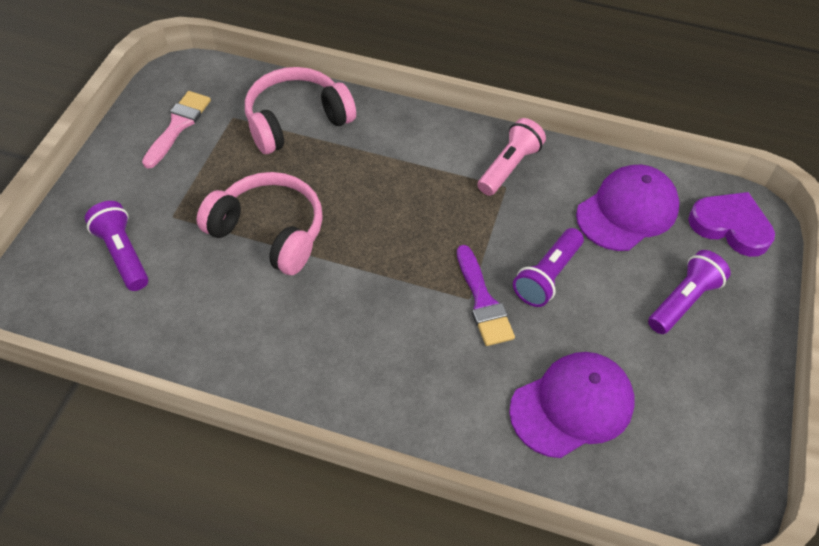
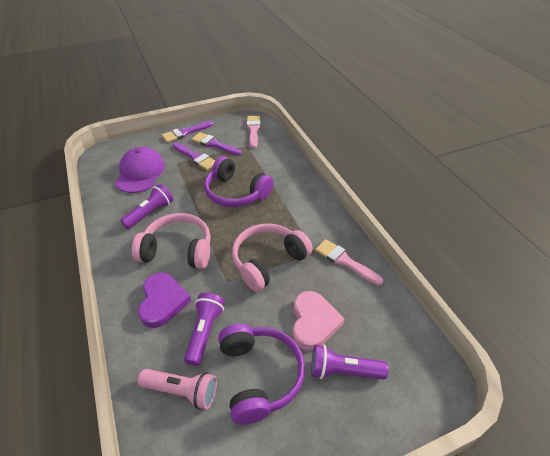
pink brush: 1 -> 2
pink heart: 0 -> 1
purple brush: 1 -> 3
purple cap: 2 -> 1
purple headphones: 0 -> 2

